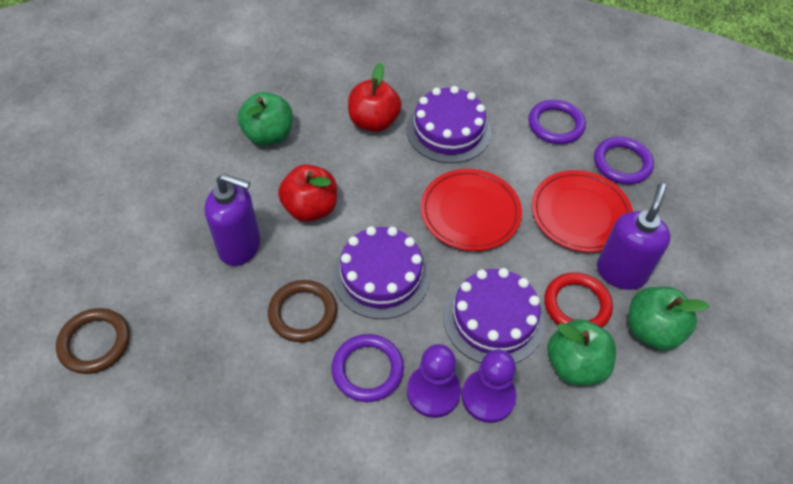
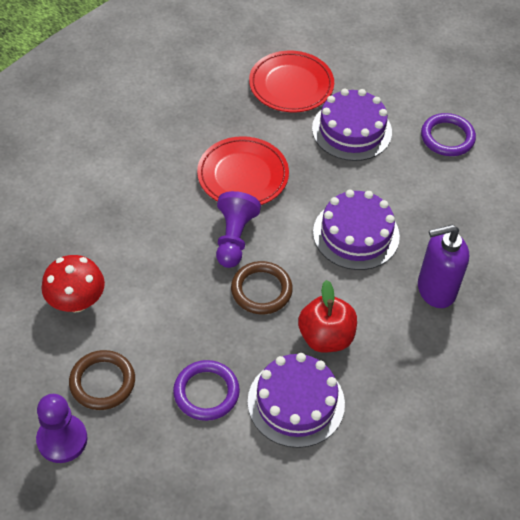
green apple: 3 -> 0
purple ring: 3 -> 2
purple soap dispenser: 2 -> 1
red apple: 2 -> 1
red mushroom: 0 -> 1
red ring: 1 -> 0

